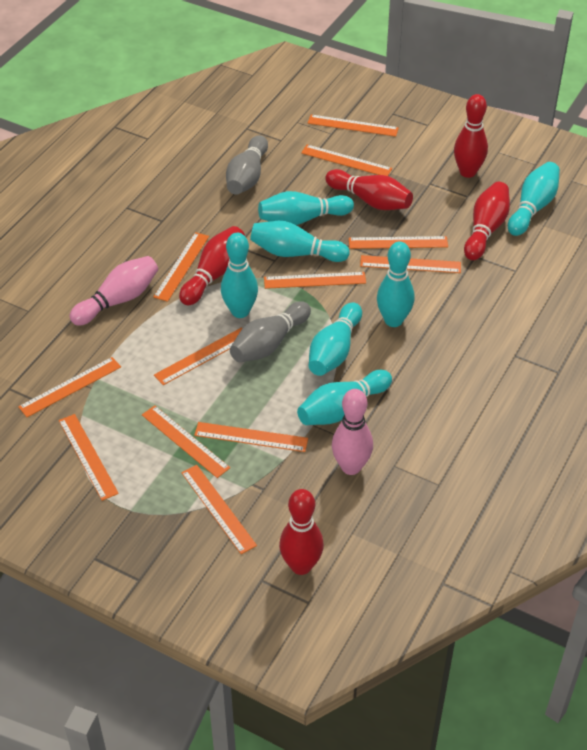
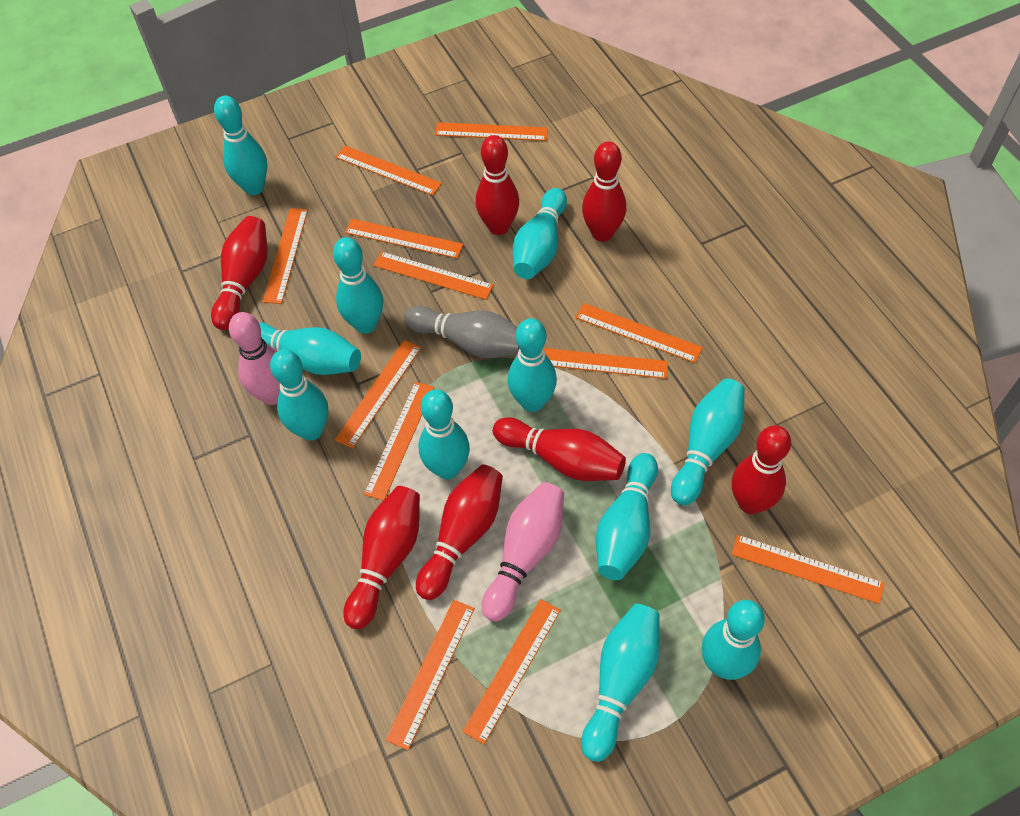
grey bowling pin: 2 -> 1
red bowling pin: 5 -> 7
turquoise bowling pin: 7 -> 11

